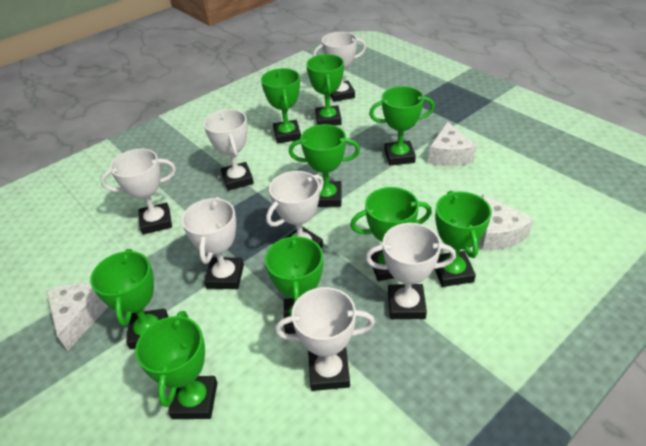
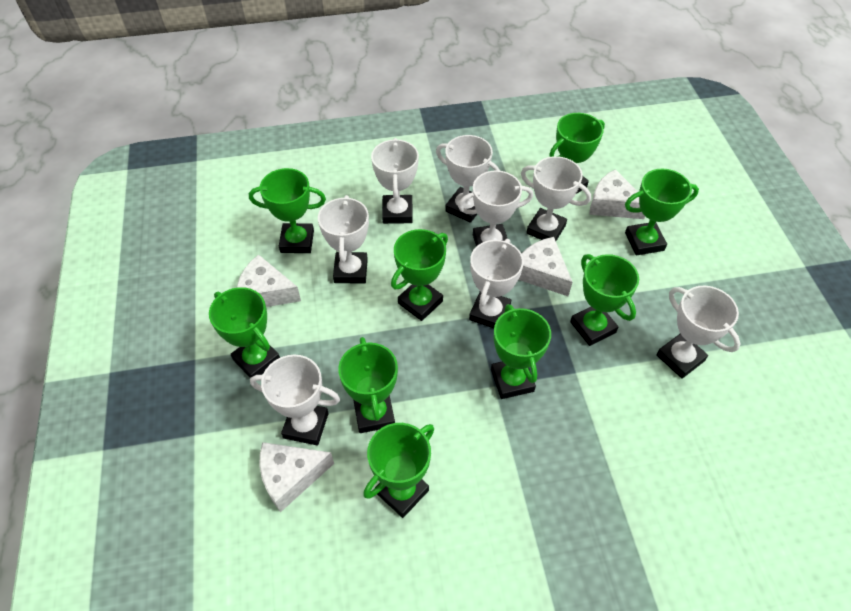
white cheese: 3 -> 4
white trophy: 7 -> 8

